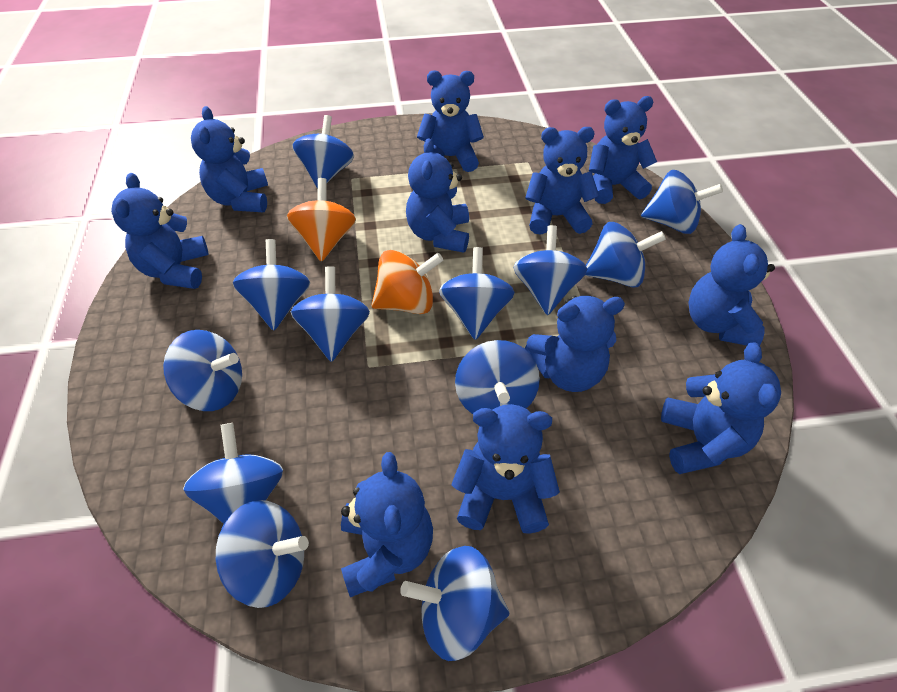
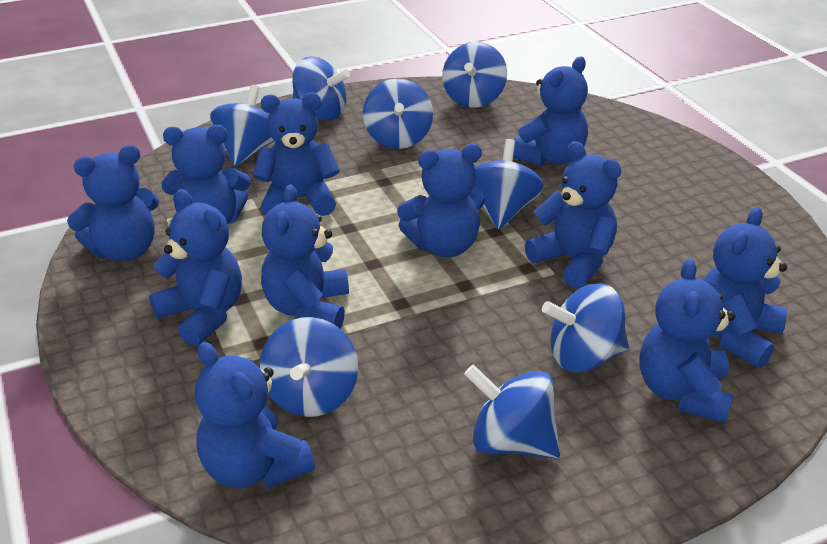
blue spinning top: 12 -> 8
orange spinning top: 2 -> 0

